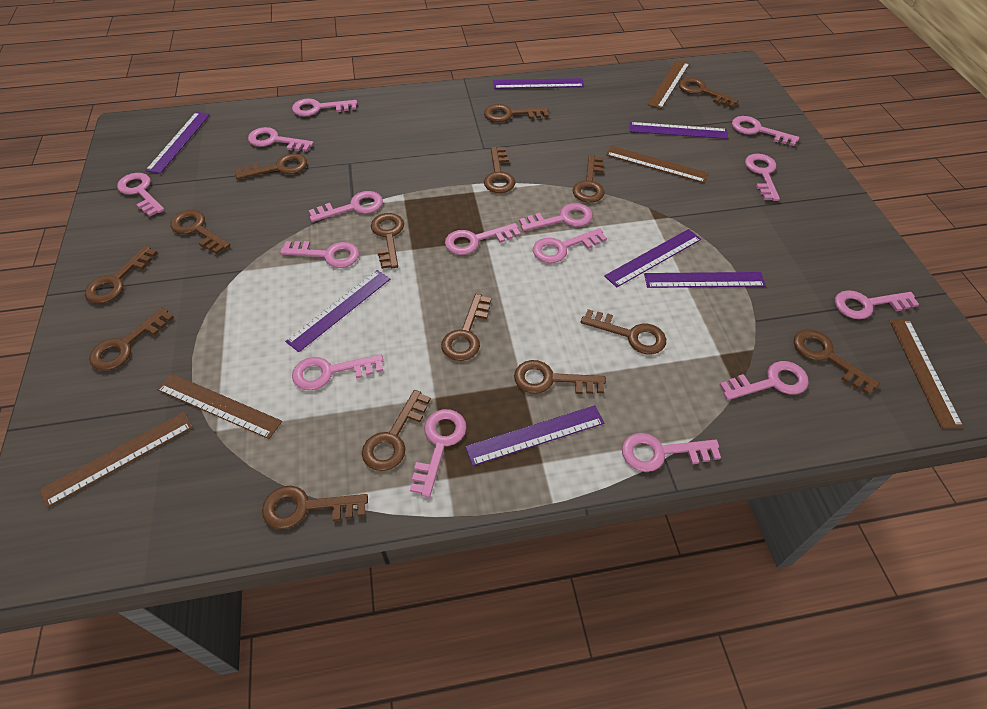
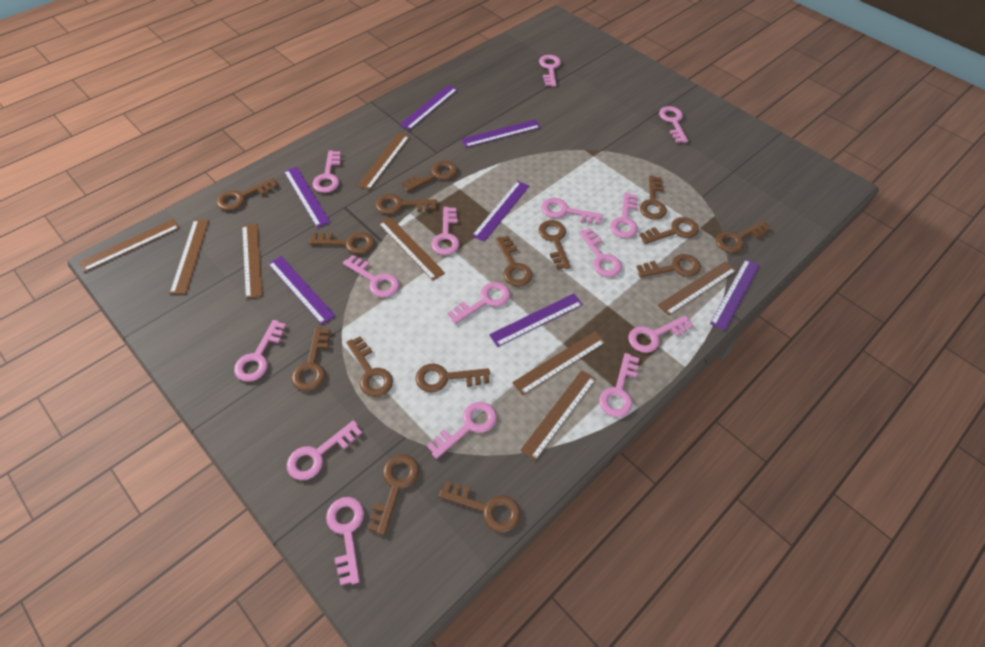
brown ruler: 5 -> 8

